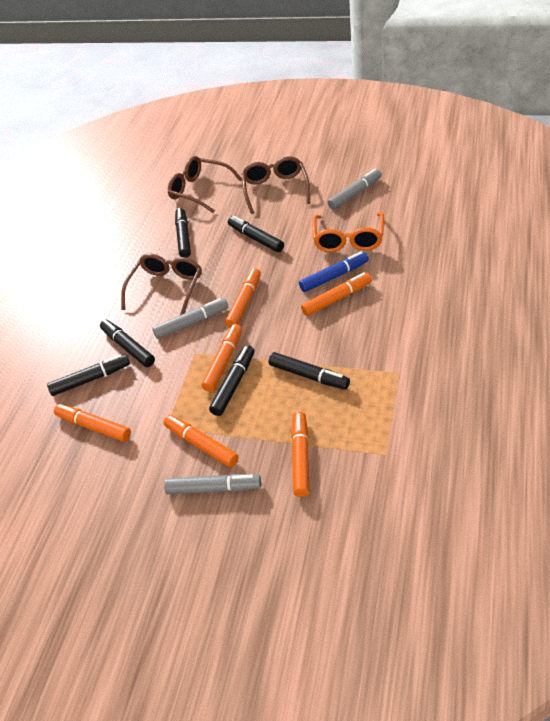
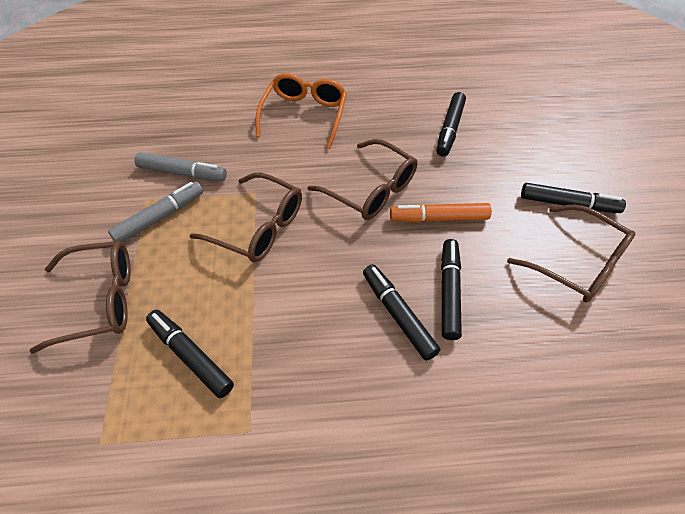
black marker: 6 -> 5
blue marker: 1 -> 0
brown glasses: 3 -> 4
grey marker: 3 -> 2
orange marker: 6 -> 1

